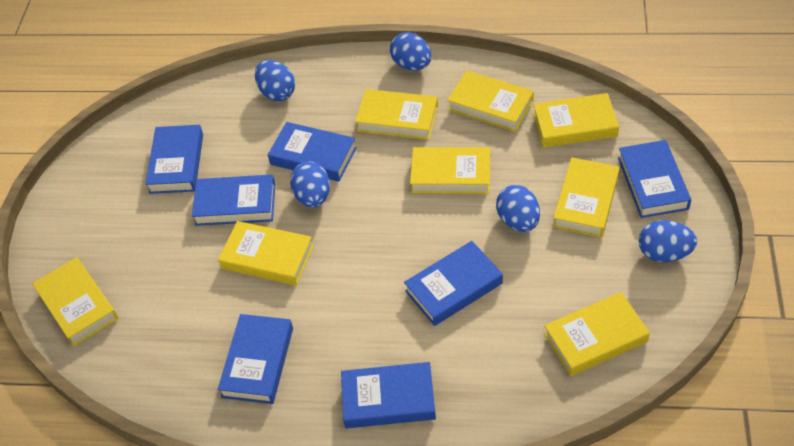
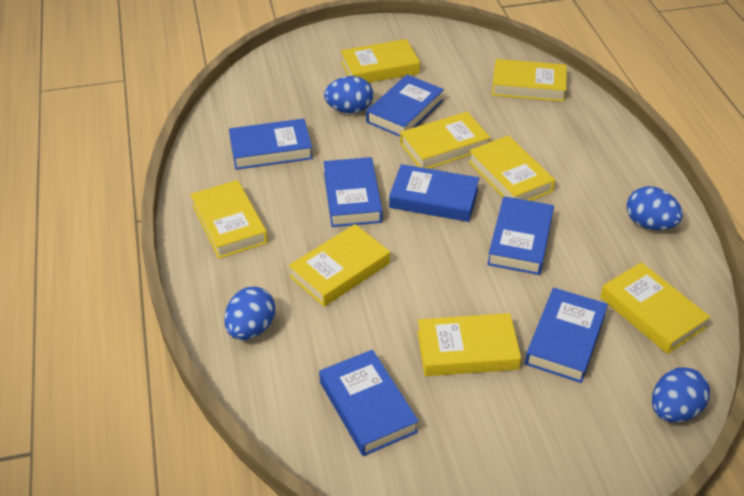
blue egg: 5 -> 4

